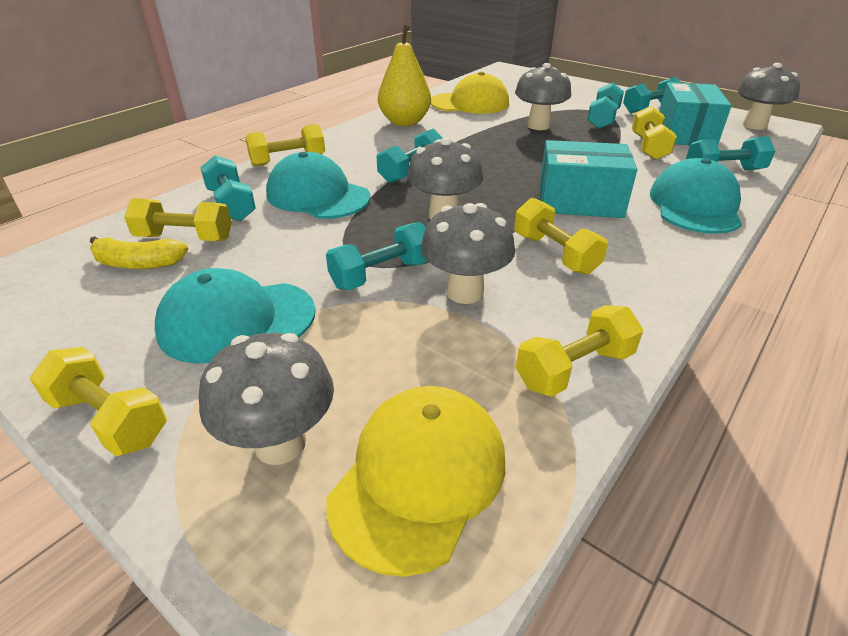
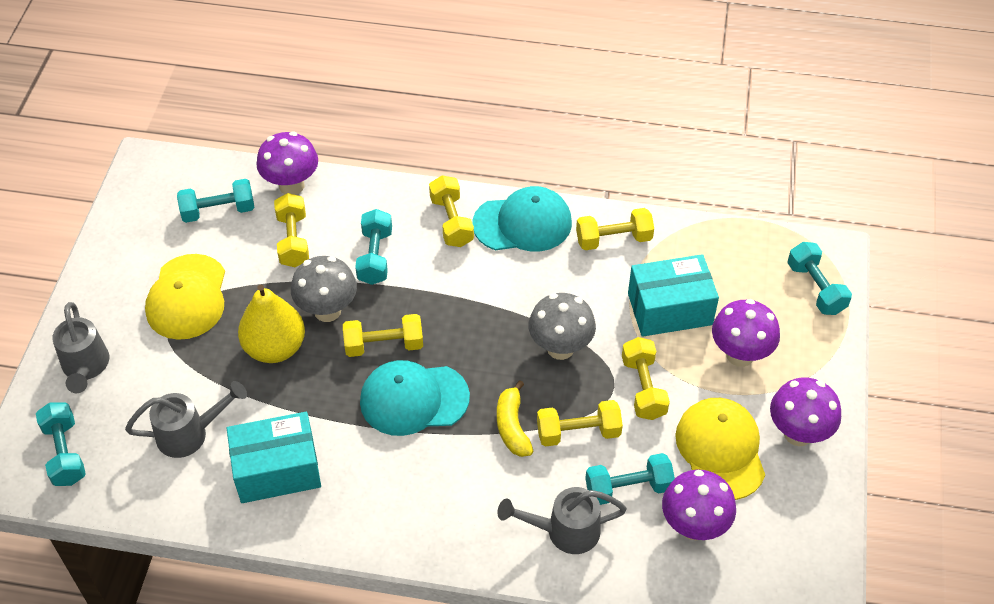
grey mushroom: 5 -> 2
grey watering can: 0 -> 3
purple mushroom: 0 -> 4
turquoise cap: 3 -> 2
turquoise dumbbell: 6 -> 5

